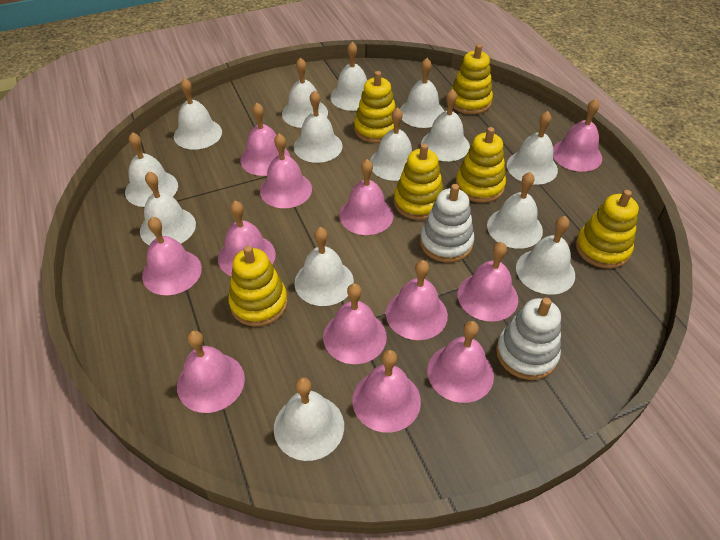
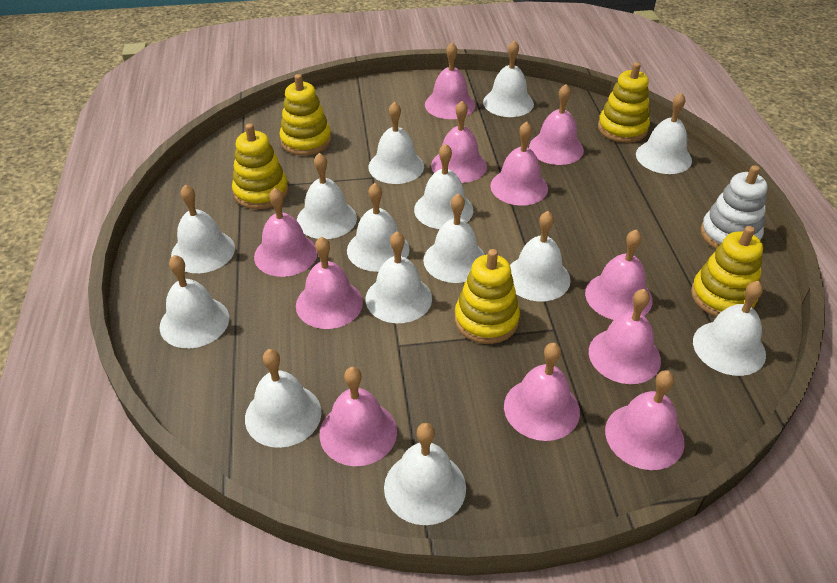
pink bell: 12 -> 11
white stacking toy: 2 -> 1
yellow stacking toy: 6 -> 5

